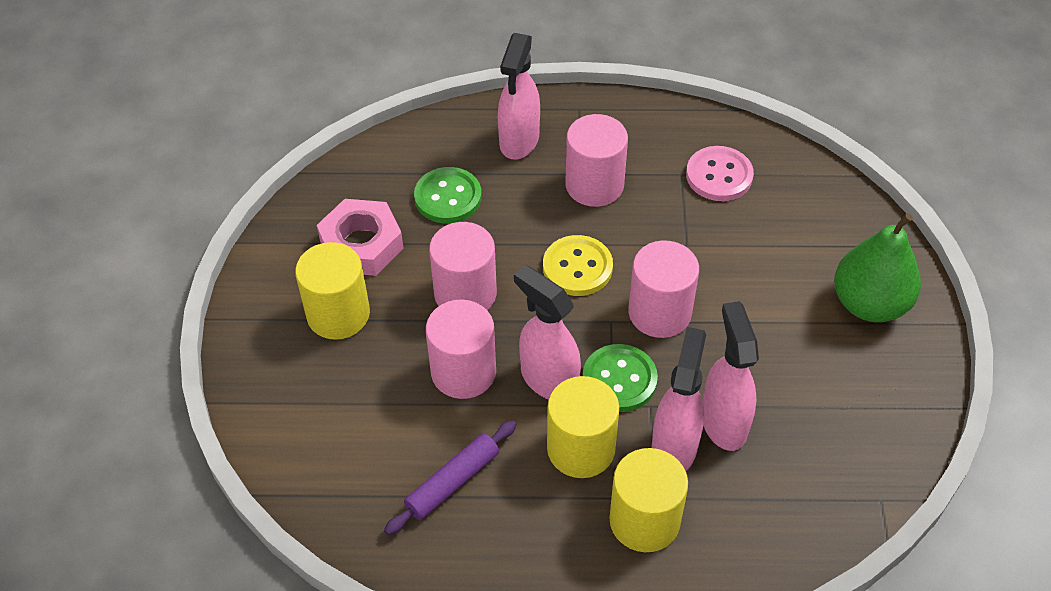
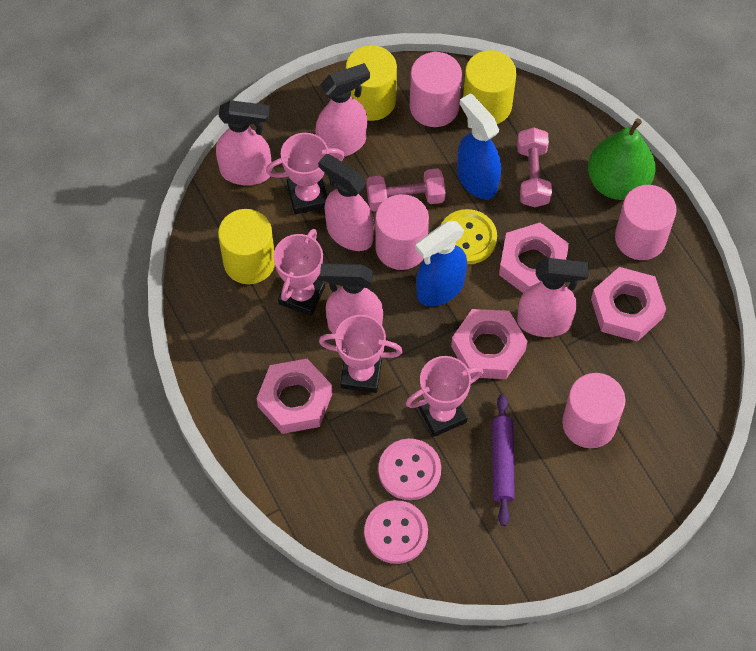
blue spray bottle: 0 -> 2
green button: 2 -> 0
pink button: 1 -> 2
pink dumbbell: 0 -> 2
pink nut: 1 -> 4
pink spray bottle: 4 -> 5
pink trophy: 0 -> 4

